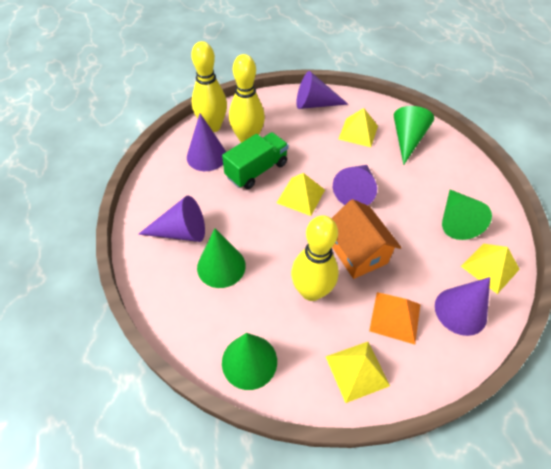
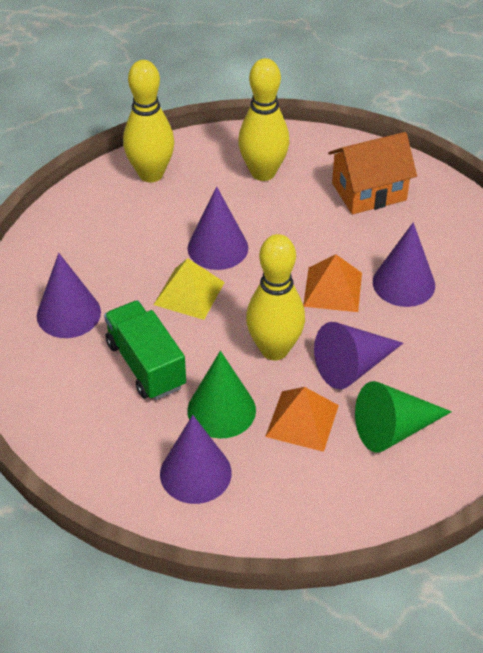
green cone: 4 -> 2
orange pyramid: 1 -> 2
yellow pyramid: 4 -> 1

